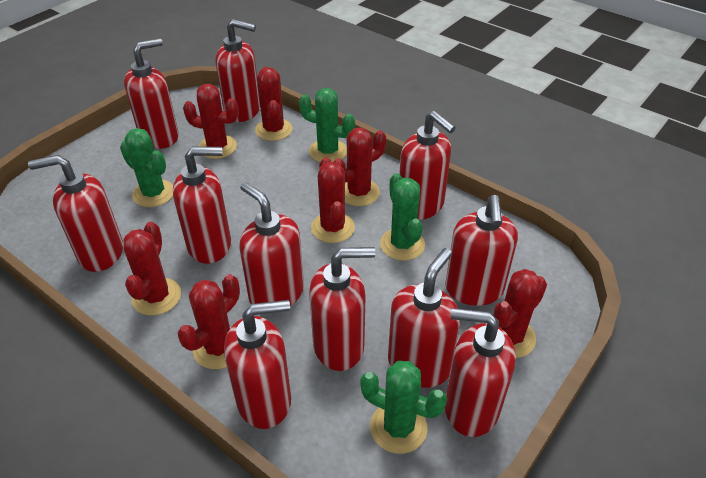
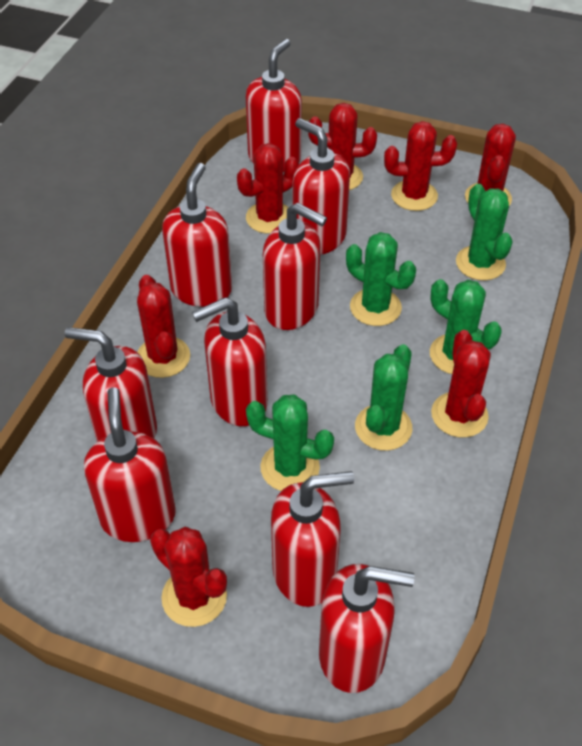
green cactus: 4 -> 5
red soap dispenser: 11 -> 9

